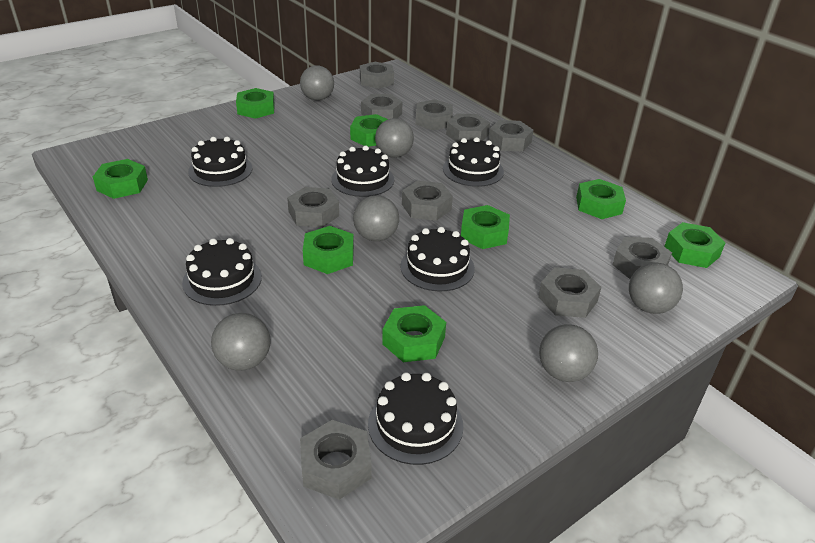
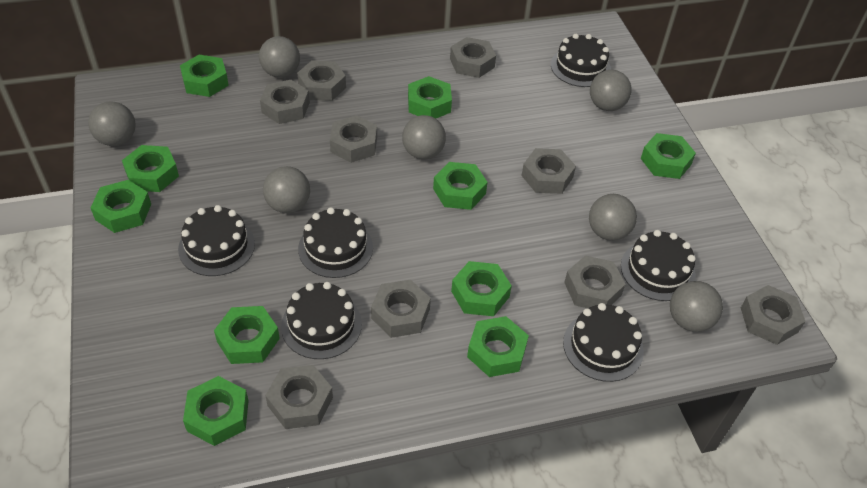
green nut: 8 -> 10
grey ball: 6 -> 7
grey nut: 10 -> 9

